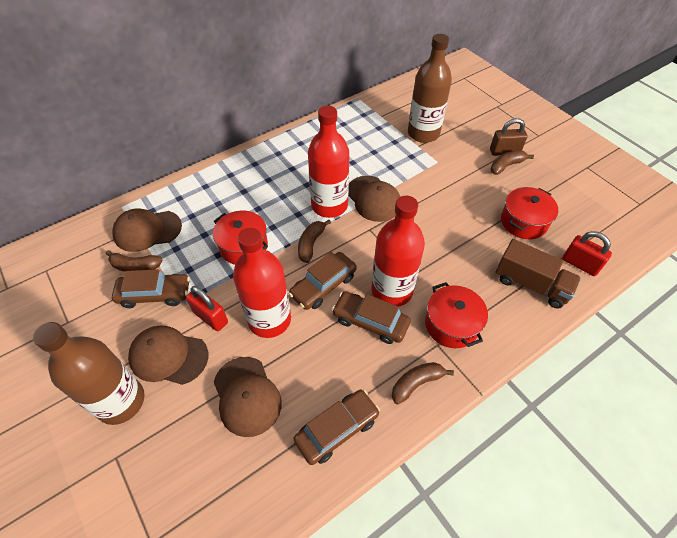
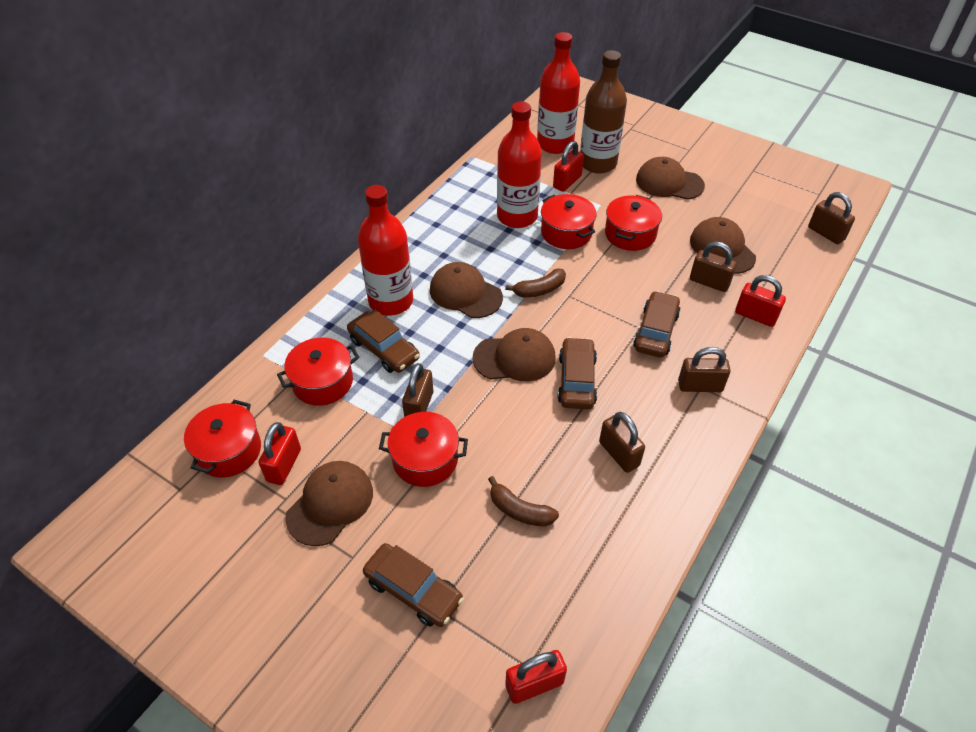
brown banana: 4 -> 2
brown bottle: 2 -> 1
brown cap: 4 -> 5
brown padlock: 1 -> 5
brown truck: 1 -> 0
red padlock: 2 -> 4
red pot: 3 -> 5

